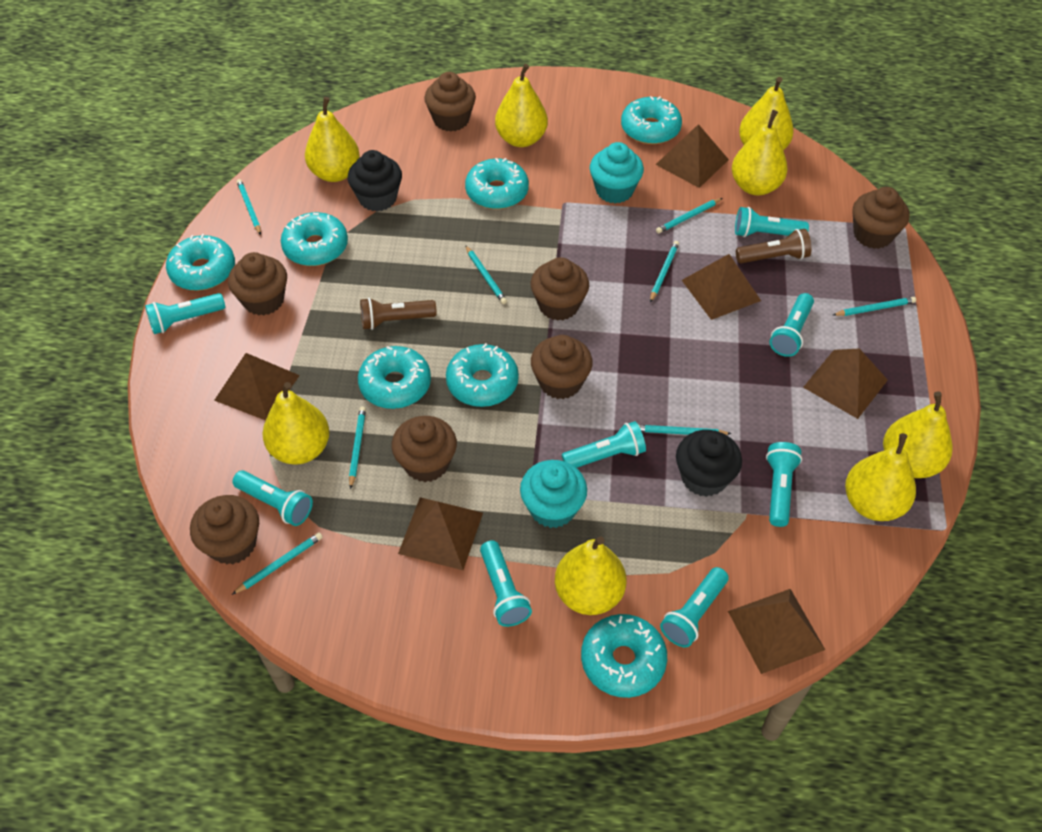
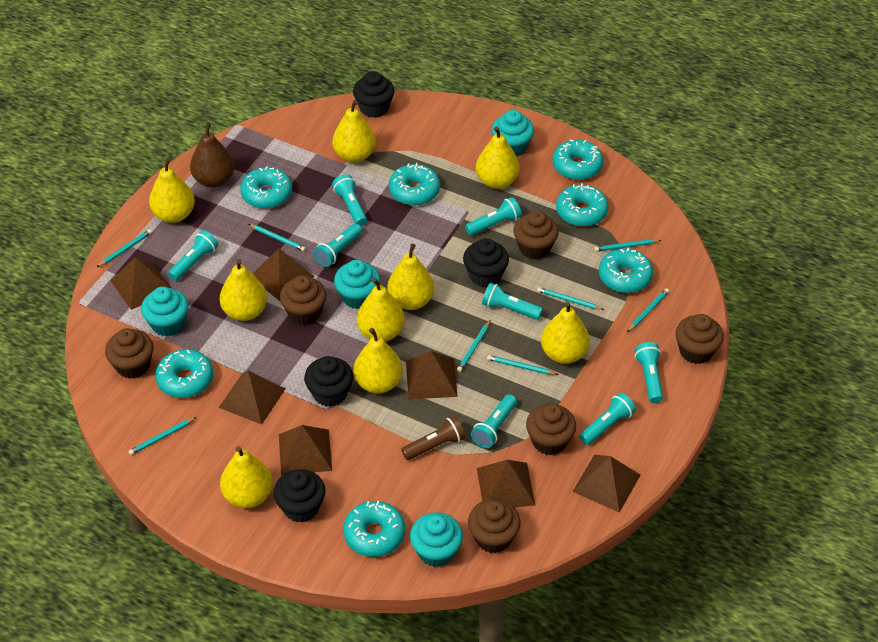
black cupcake: 2 -> 4
brown cupcake: 7 -> 6
brown flashlight: 2 -> 1
brown pear: 0 -> 1
brown pyramid: 6 -> 7
turquoise cupcake: 2 -> 4
yellow pear: 8 -> 9

